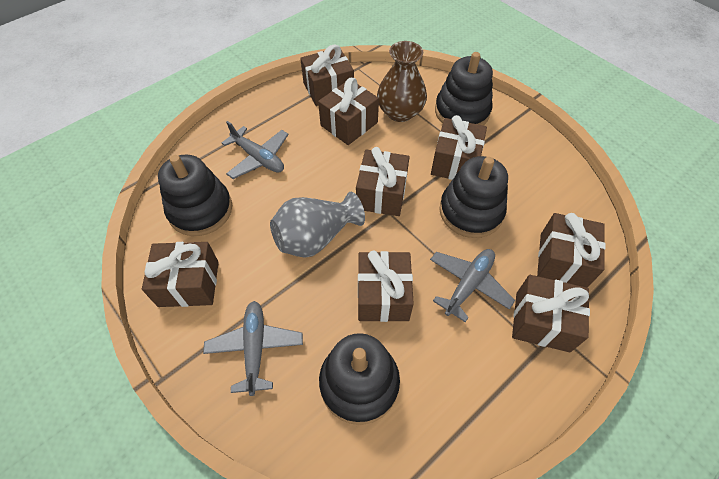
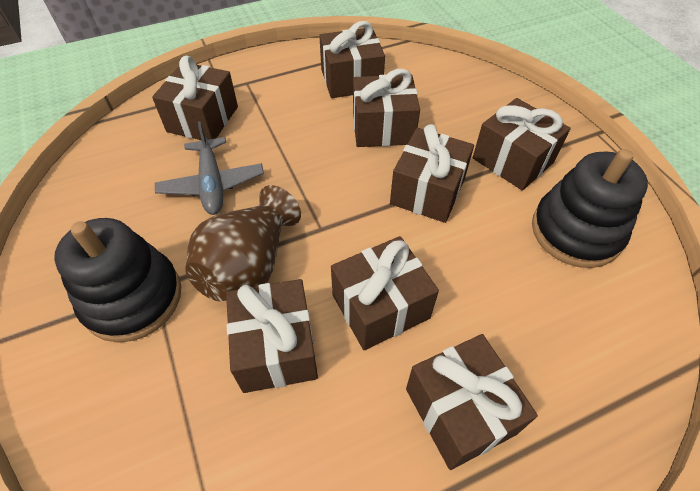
black stacking toy: 4 -> 2
grey plane: 3 -> 1
grey vase: 1 -> 0

